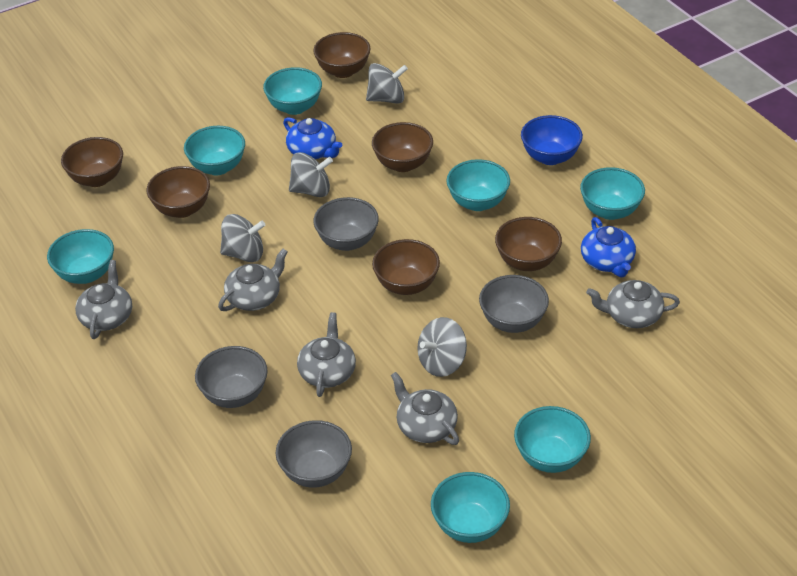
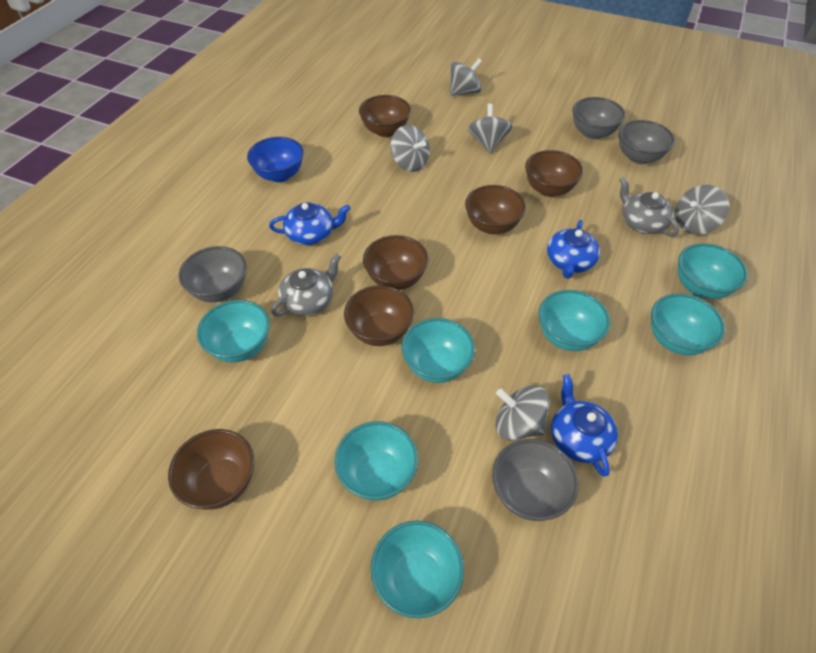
blue teapot: 2 -> 3
grey spinning top: 4 -> 5
grey teapot: 5 -> 2

